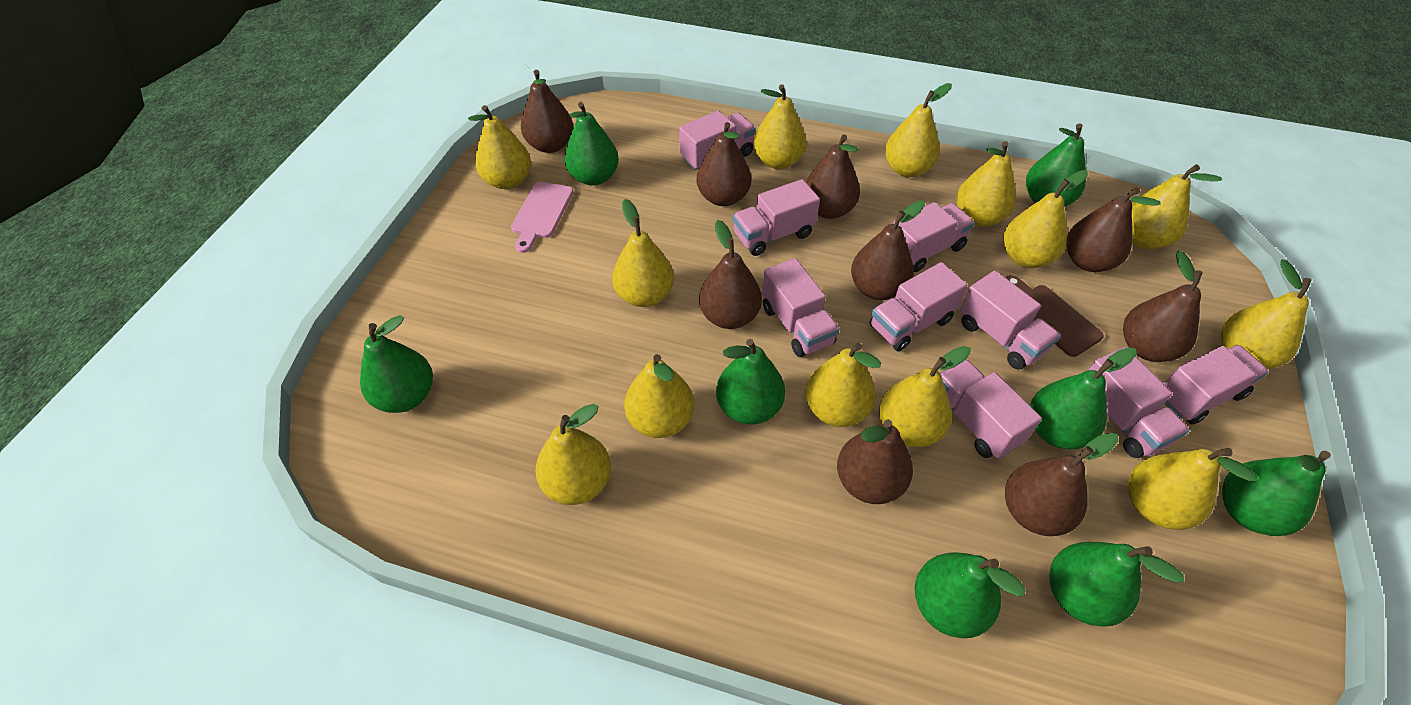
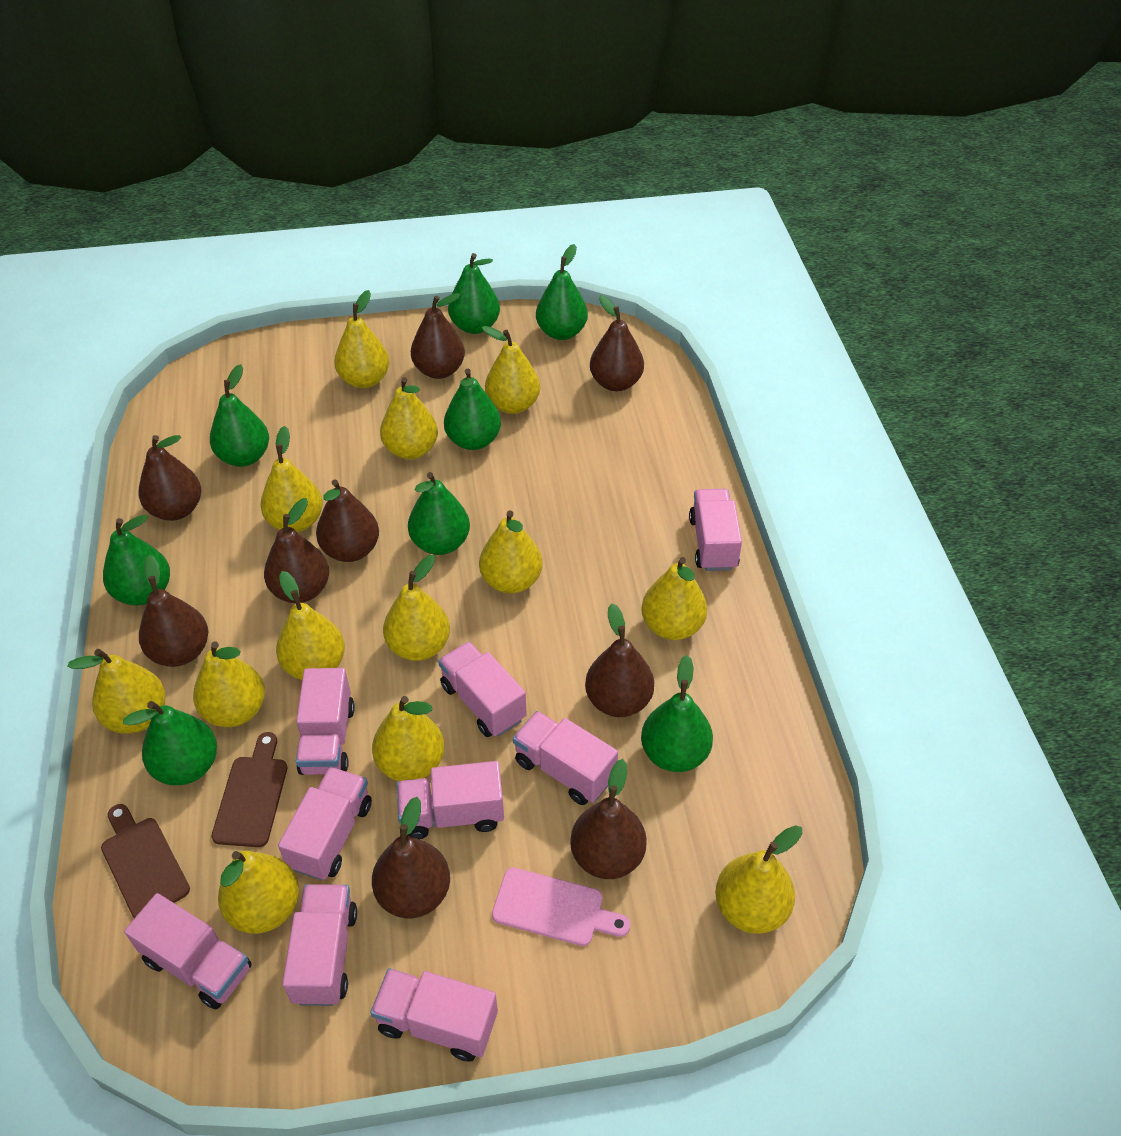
brown cutting board: 1 -> 2

